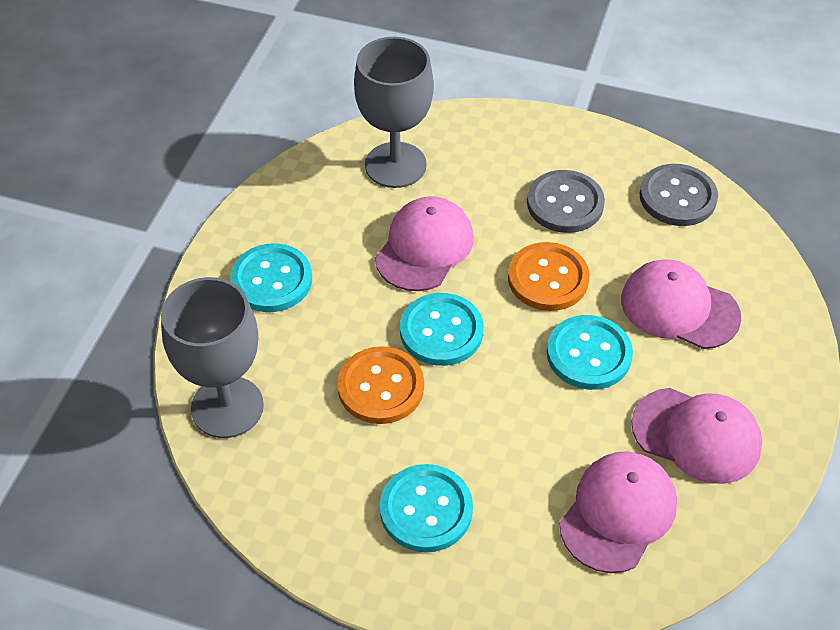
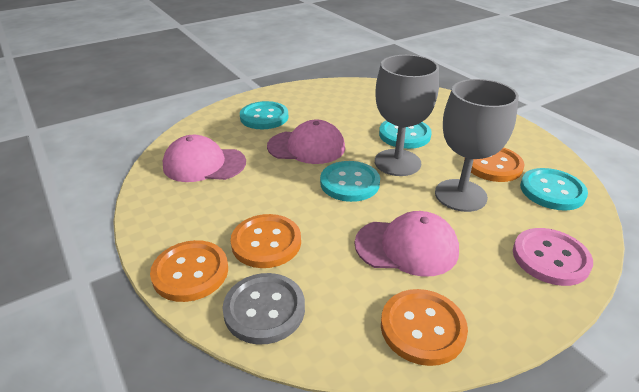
grey button: 2 -> 1
orange button: 2 -> 4
pink button: 0 -> 1
pink cap: 4 -> 3

